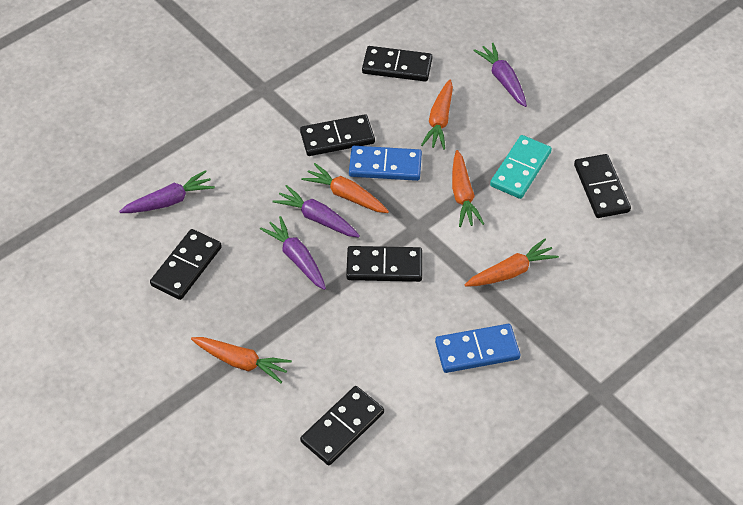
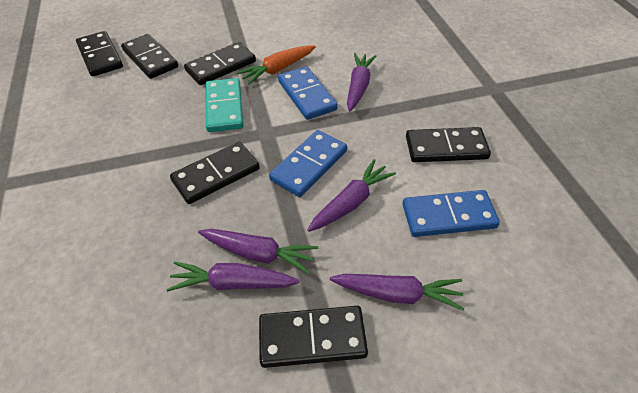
blue domino: 2 -> 3
orange carrot: 5 -> 1
purple carrot: 4 -> 5

